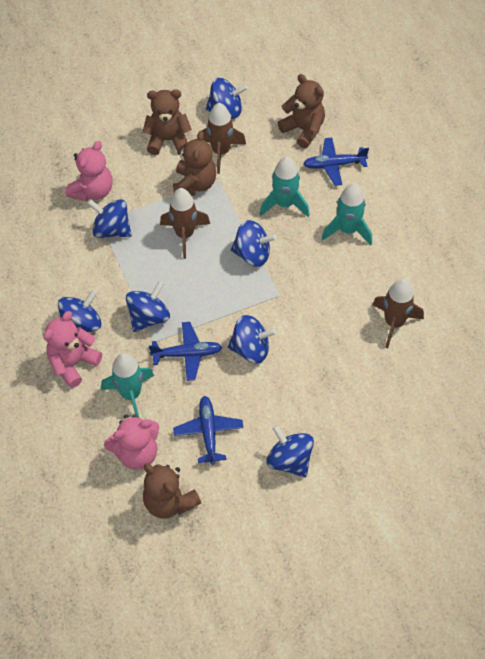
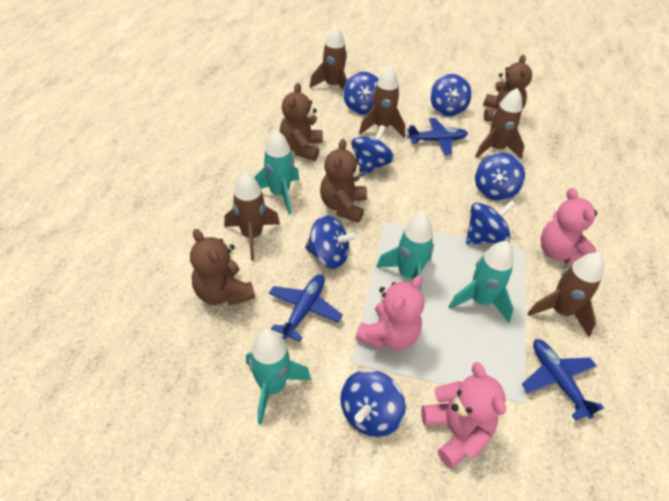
brown rocket: 3 -> 5
turquoise rocket: 3 -> 4

